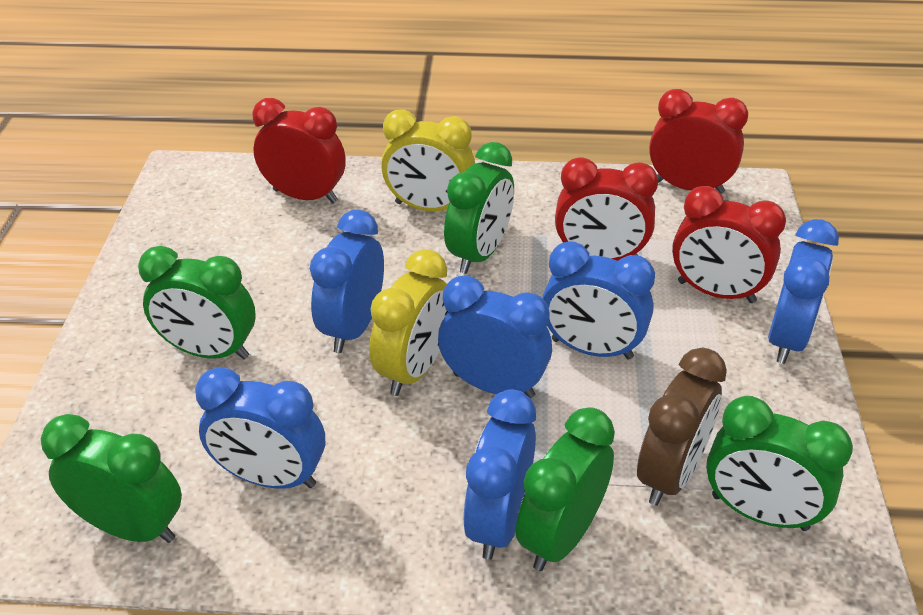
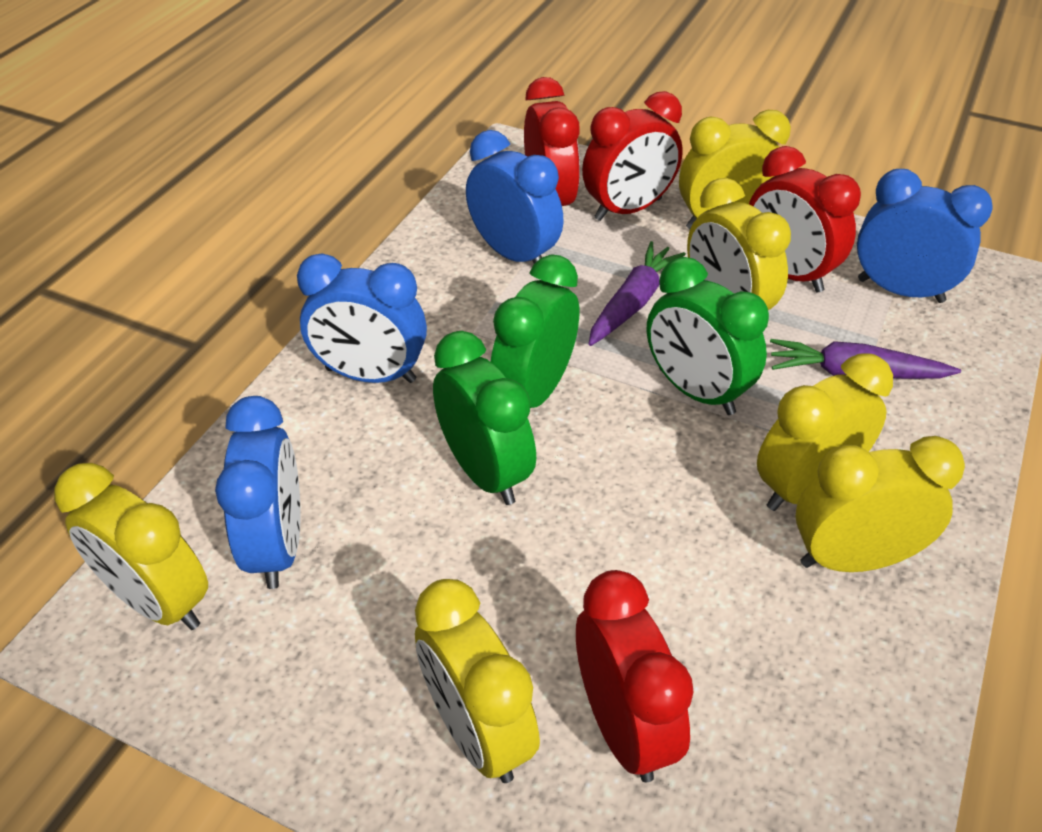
blue clock: 6 -> 4
brown clock: 1 -> 0
green clock: 5 -> 3
purple carrot: 0 -> 2
yellow clock: 2 -> 6

